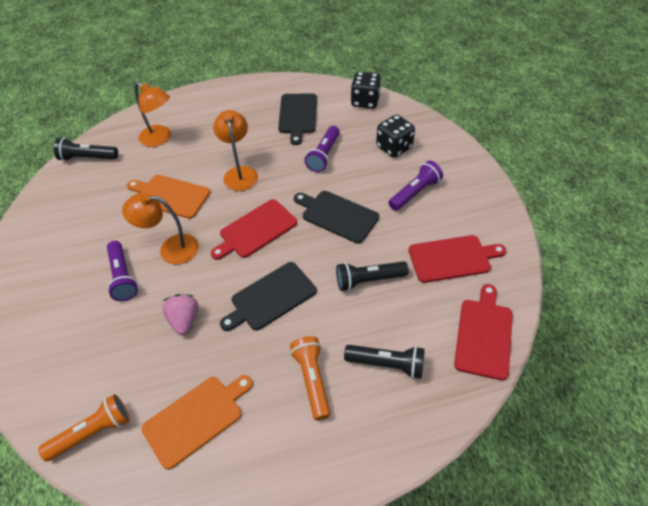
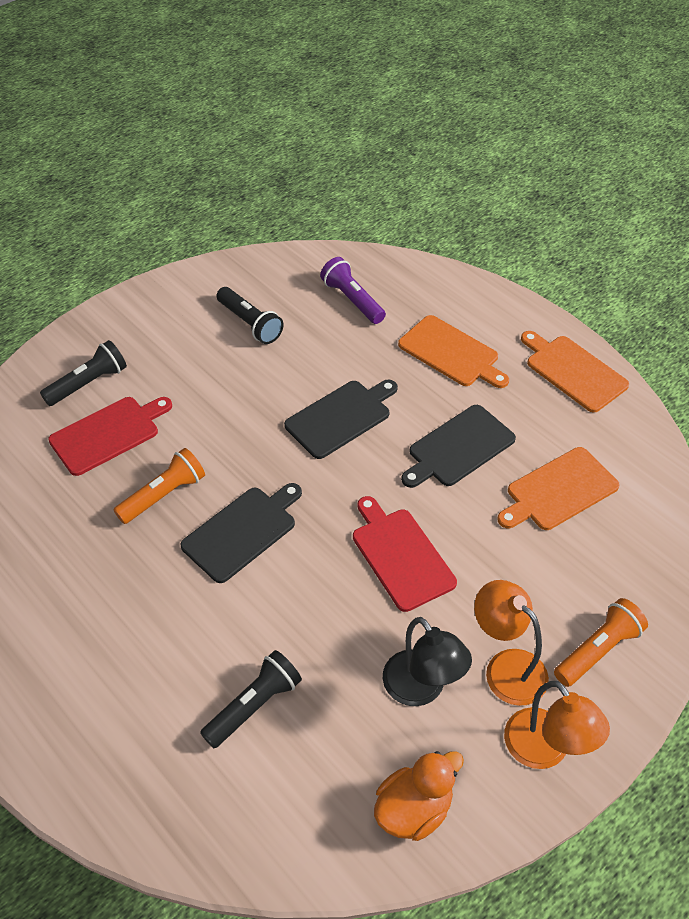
black dice: 2 -> 0
black lamp: 0 -> 1
orange cutting board: 2 -> 3
orange duck: 0 -> 1
orange lamp: 3 -> 2
pink strawberry: 1 -> 0
purple flashlight: 3 -> 1
red cutting board: 3 -> 2

